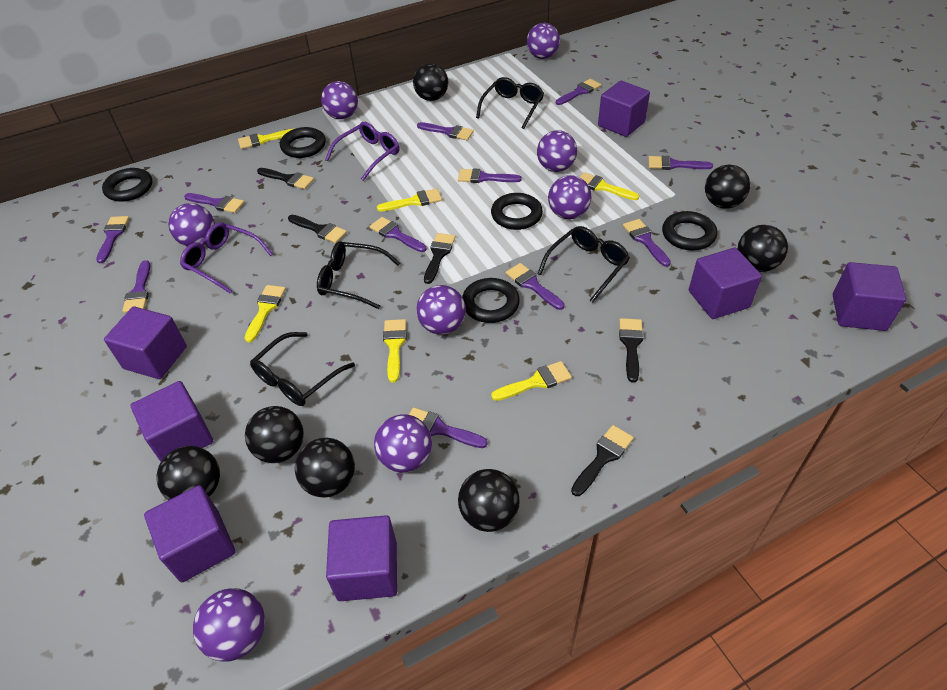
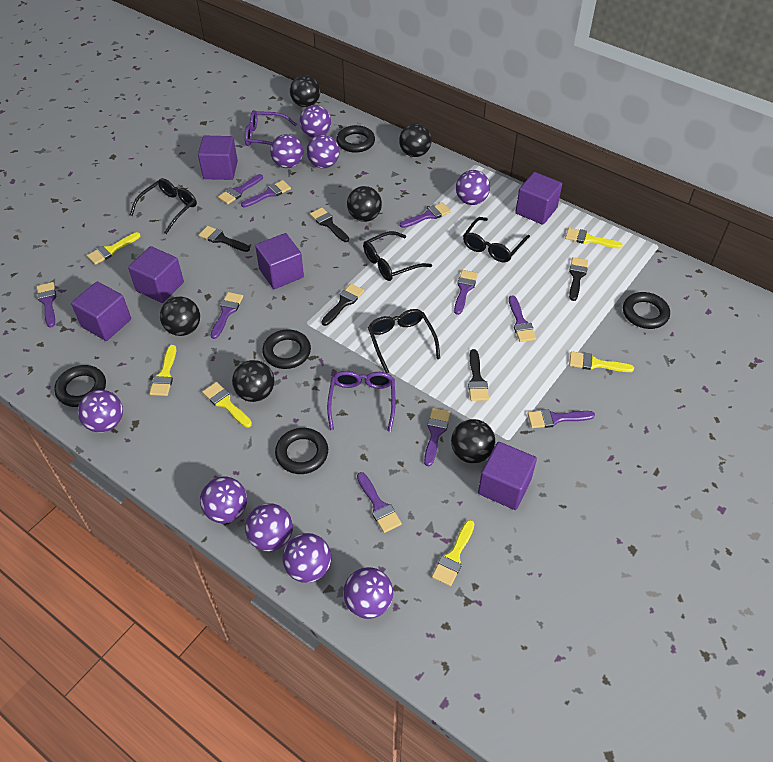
black ball: 7 -> 6
purple ball: 8 -> 9
purple brush: 11 -> 10
purple cube: 7 -> 6

